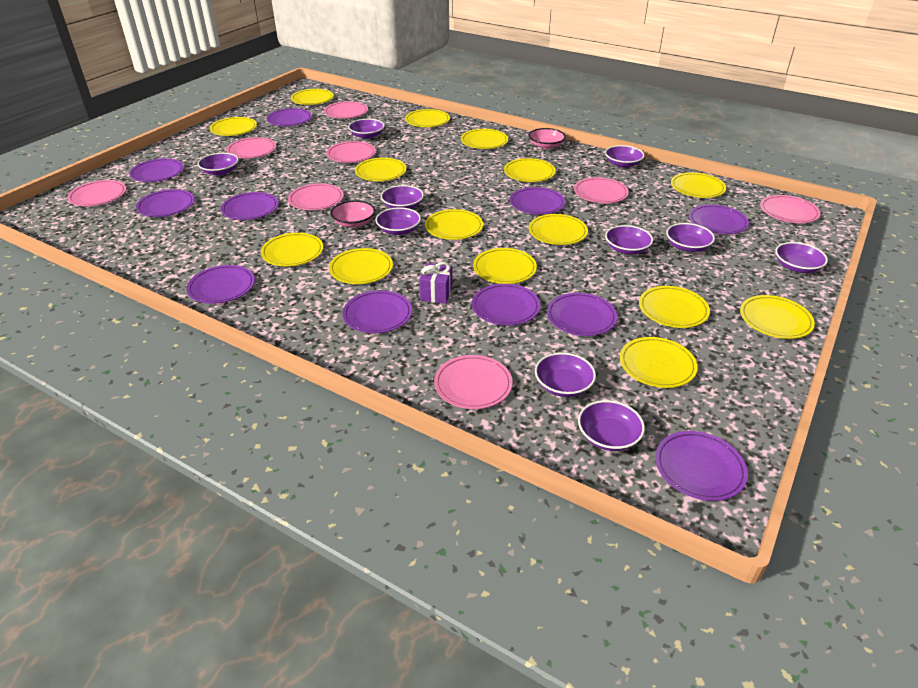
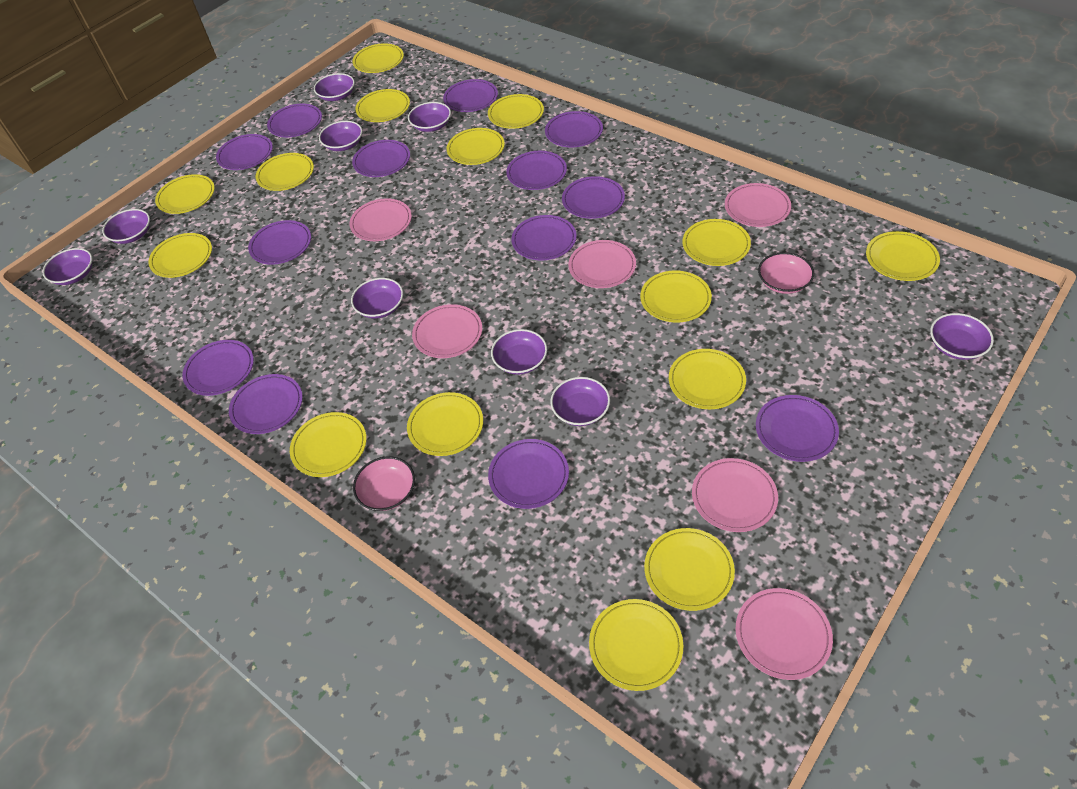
pink plate: 8 -> 6
purple bowl: 10 -> 9
purple gift: 1 -> 0
purple plate: 11 -> 13

